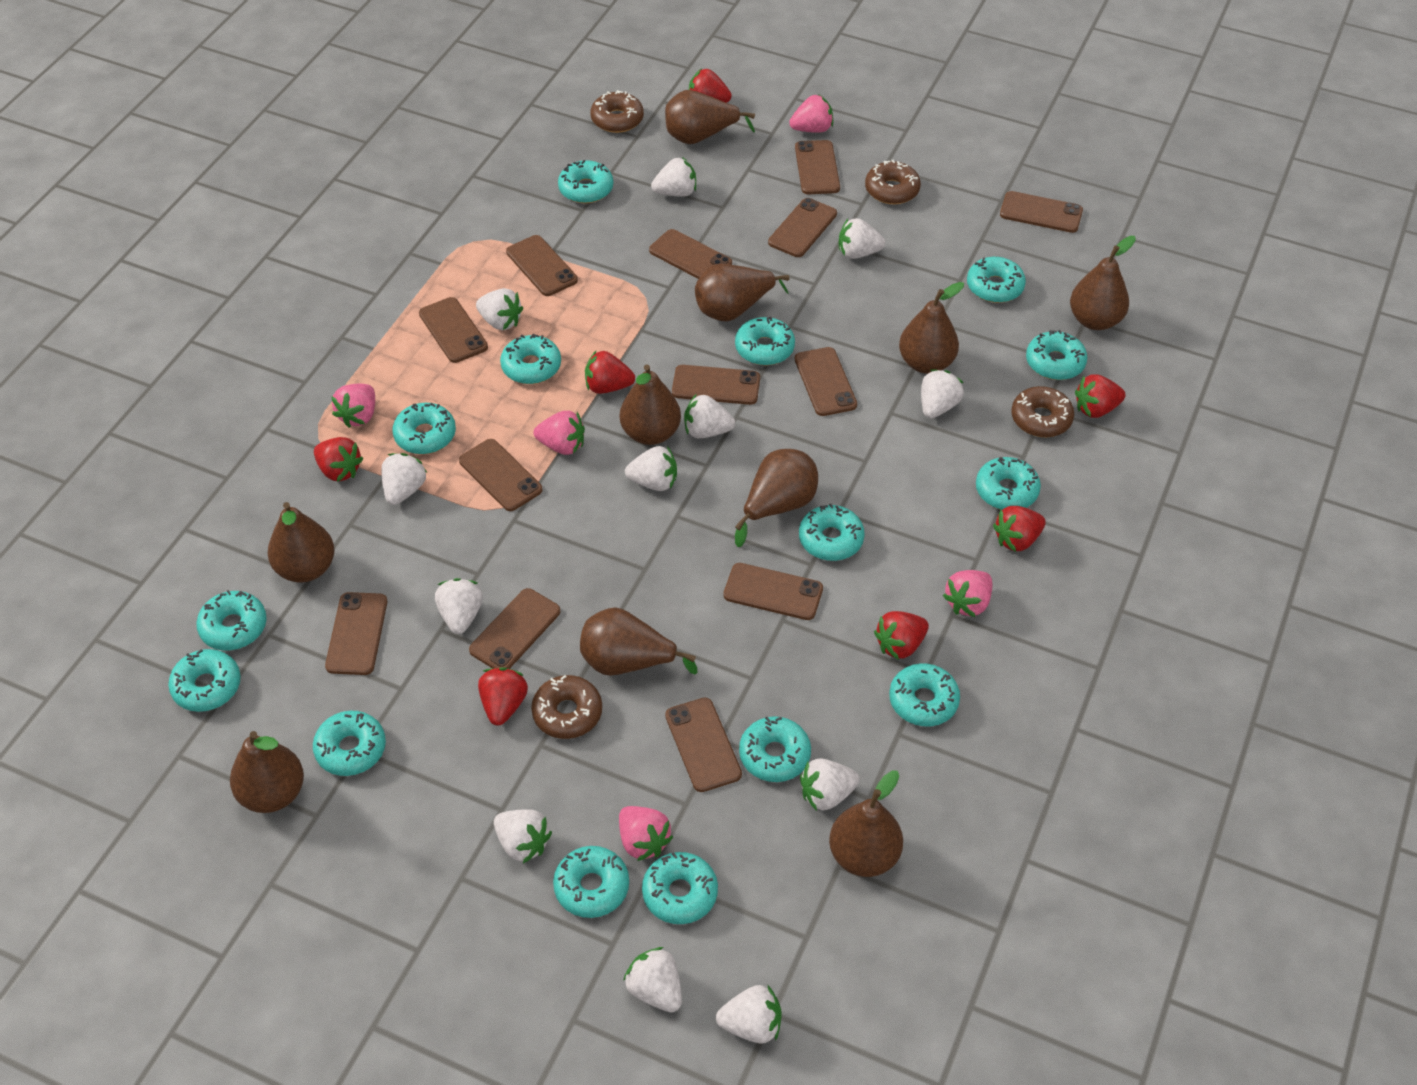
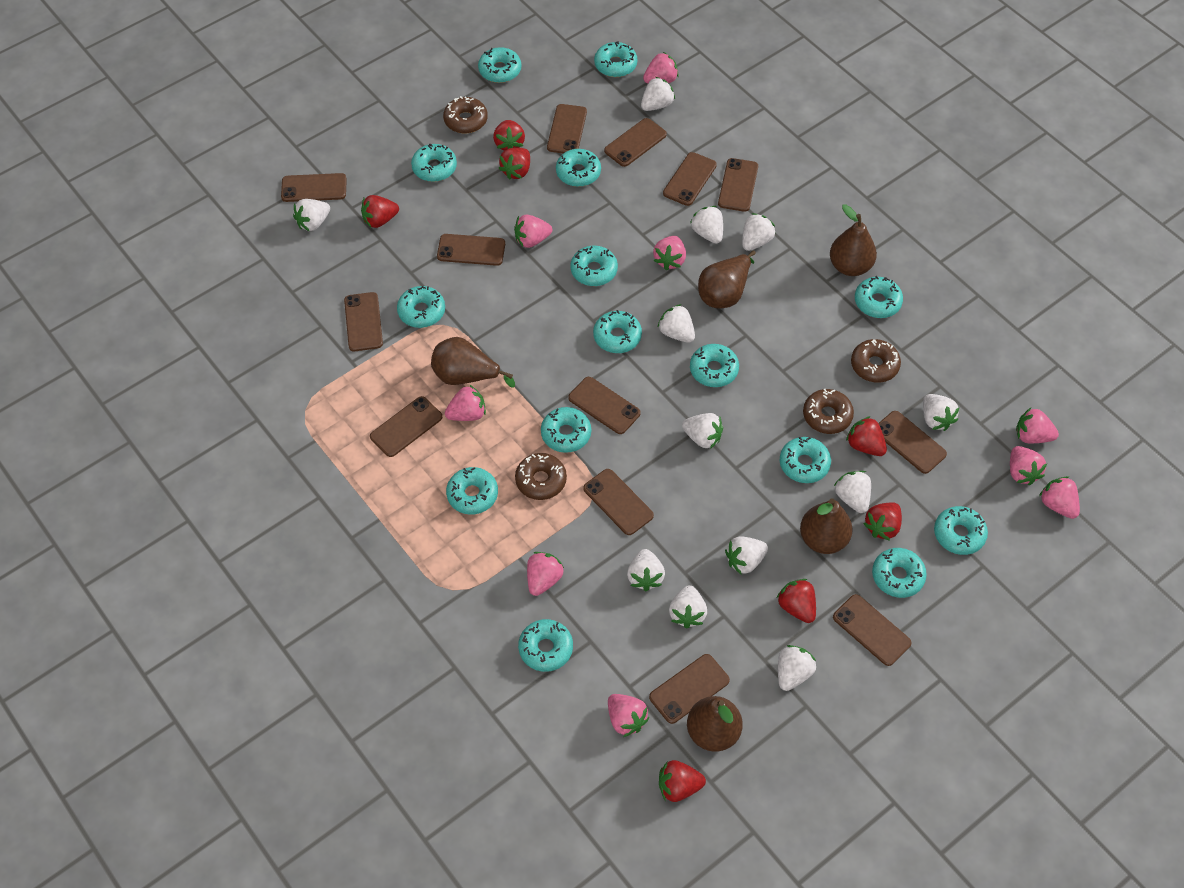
brown pear: 10 -> 5
pink strawberry: 5 -> 9

